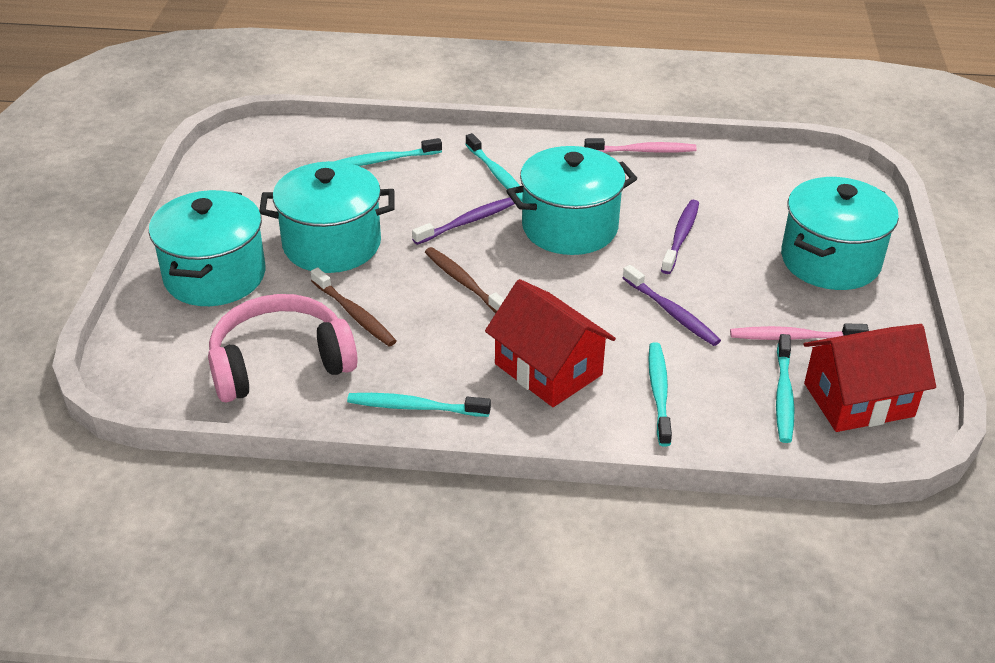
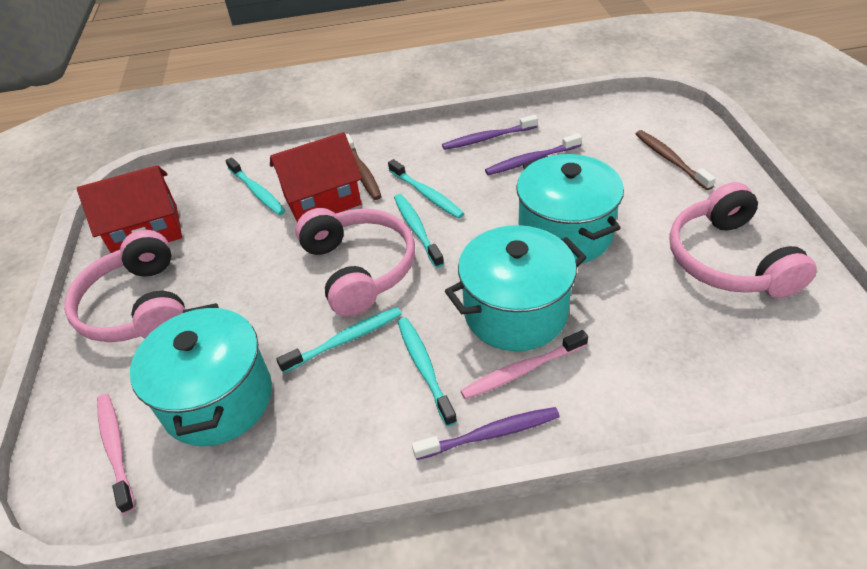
pink headphones: 1 -> 3
turquoise pot: 4 -> 3

